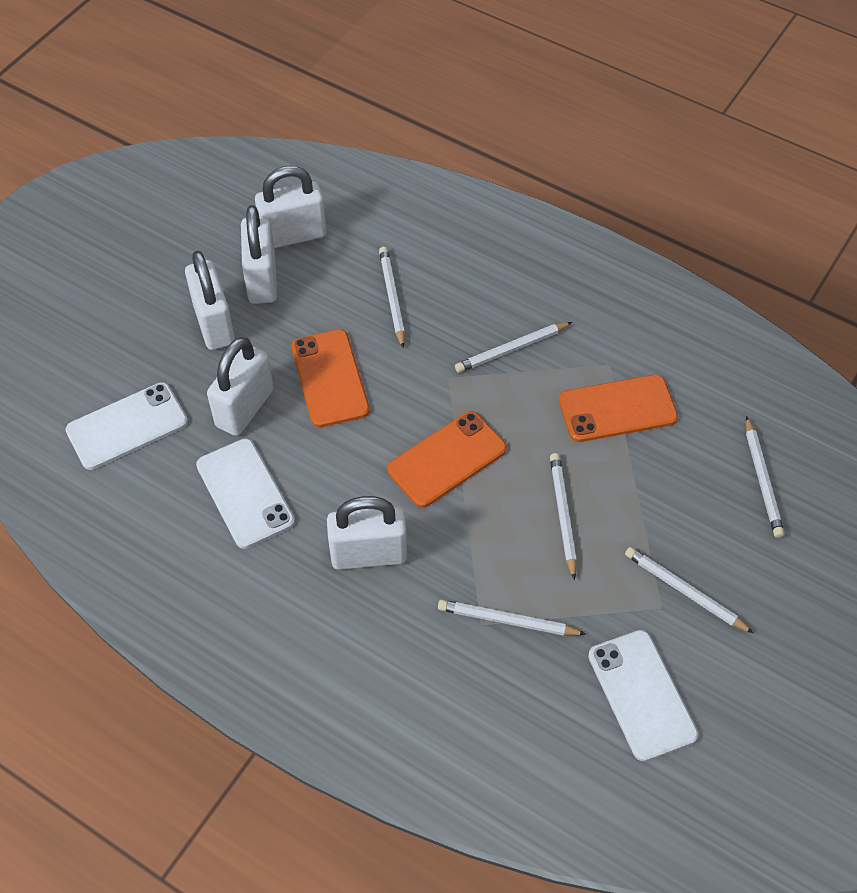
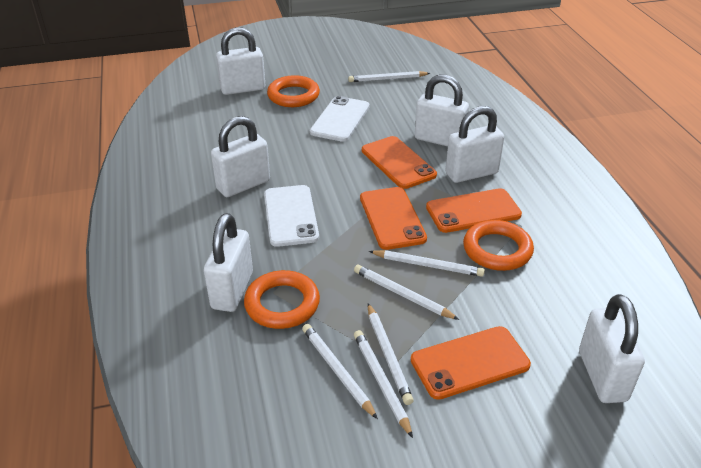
orange phone: 3 -> 4
orange ring: 0 -> 3
white padlock: 5 -> 6
white phone: 3 -> 2

